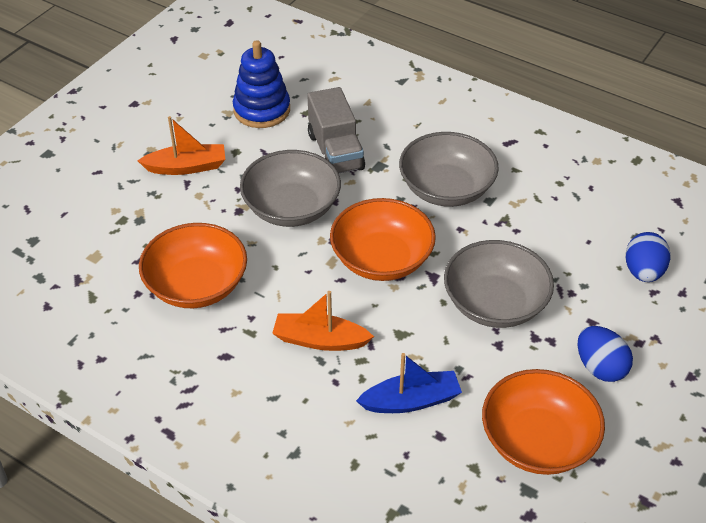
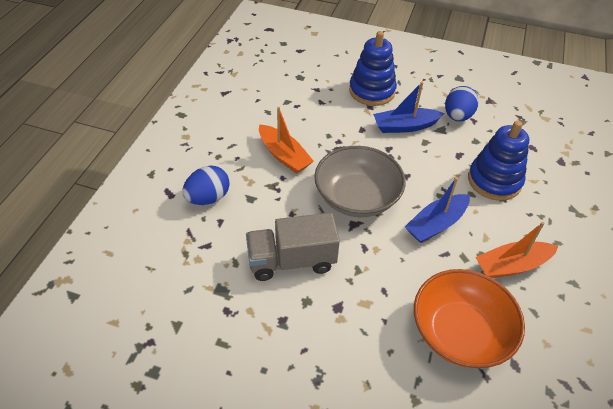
blue boat: 1 -> 2
blue stacking toy: 1 -> 2
grey bowl: 3 -> 1
orange bowl: 3 -> 1

